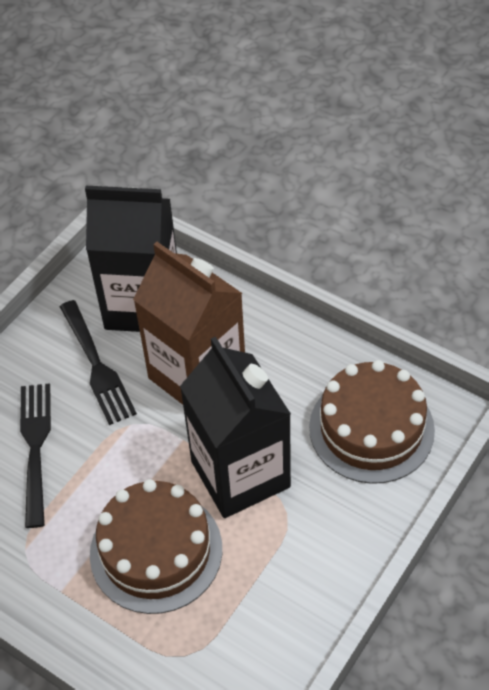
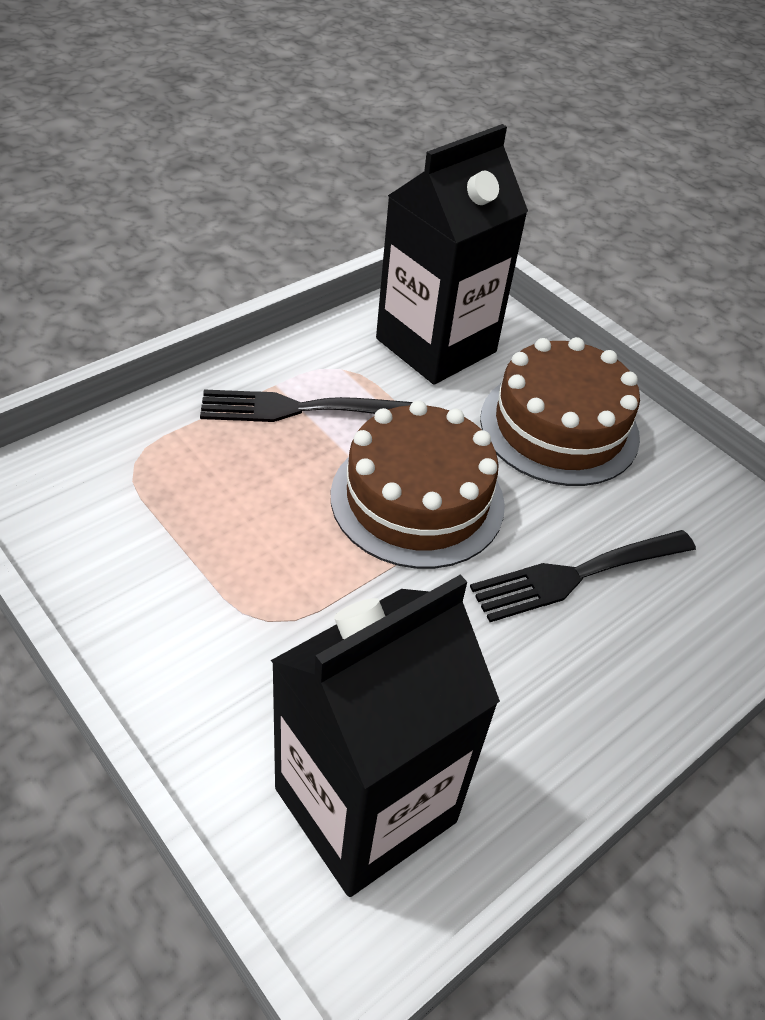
brown carton: 1 -> 0

